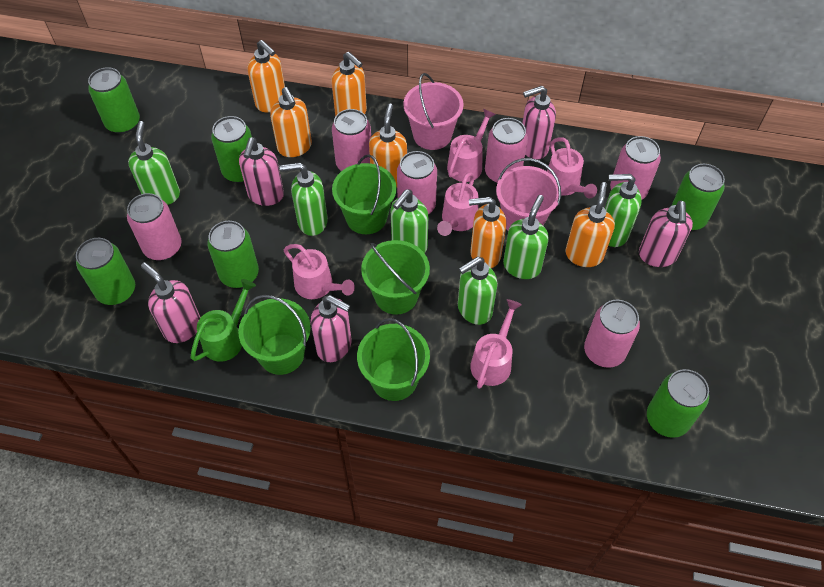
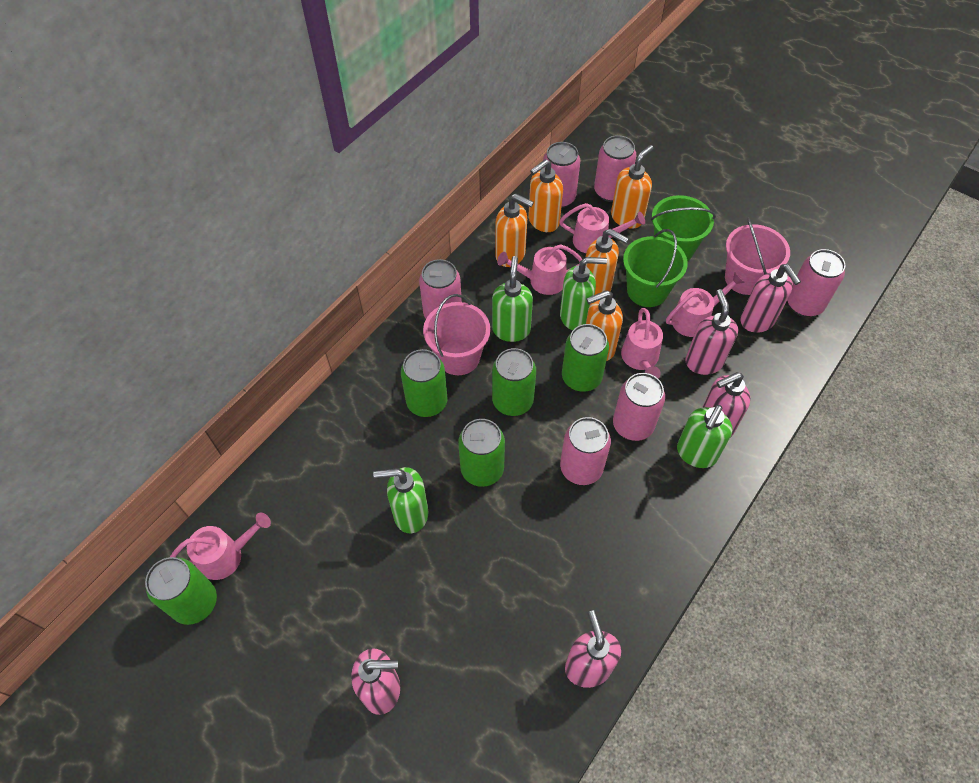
green bucket: 4 -> 2
green can: 6 -> 5
green soap dispenser: 6 -> 4
green watering can: 1 -> 0
orange soap dispenser: 6 -> 5

